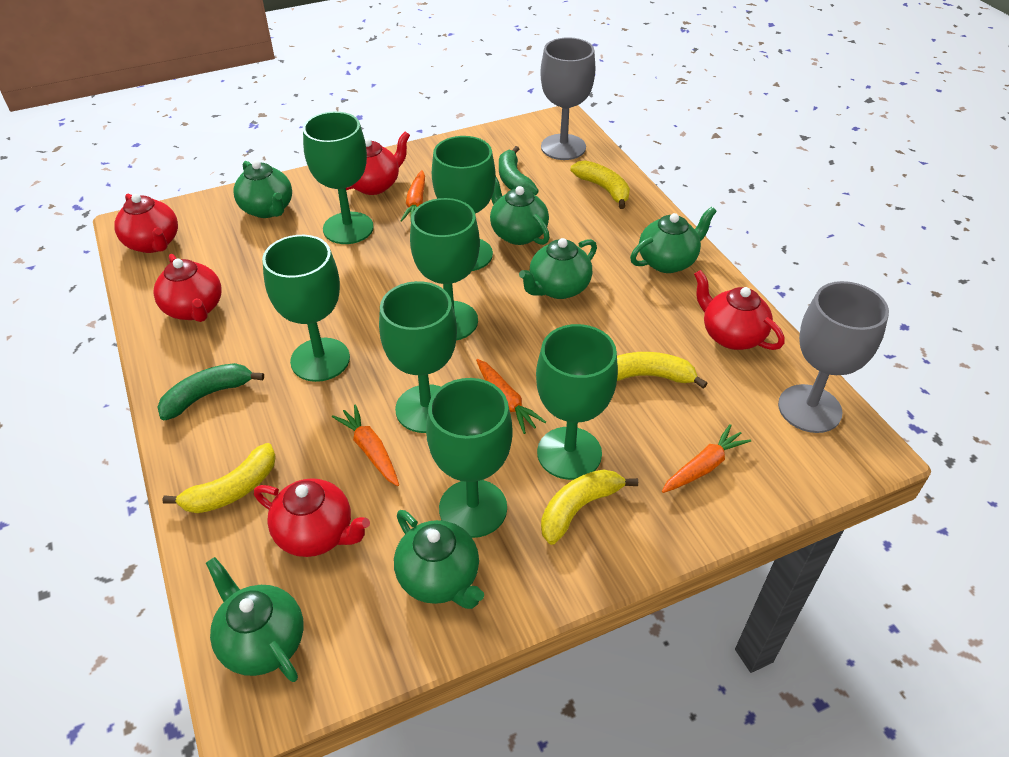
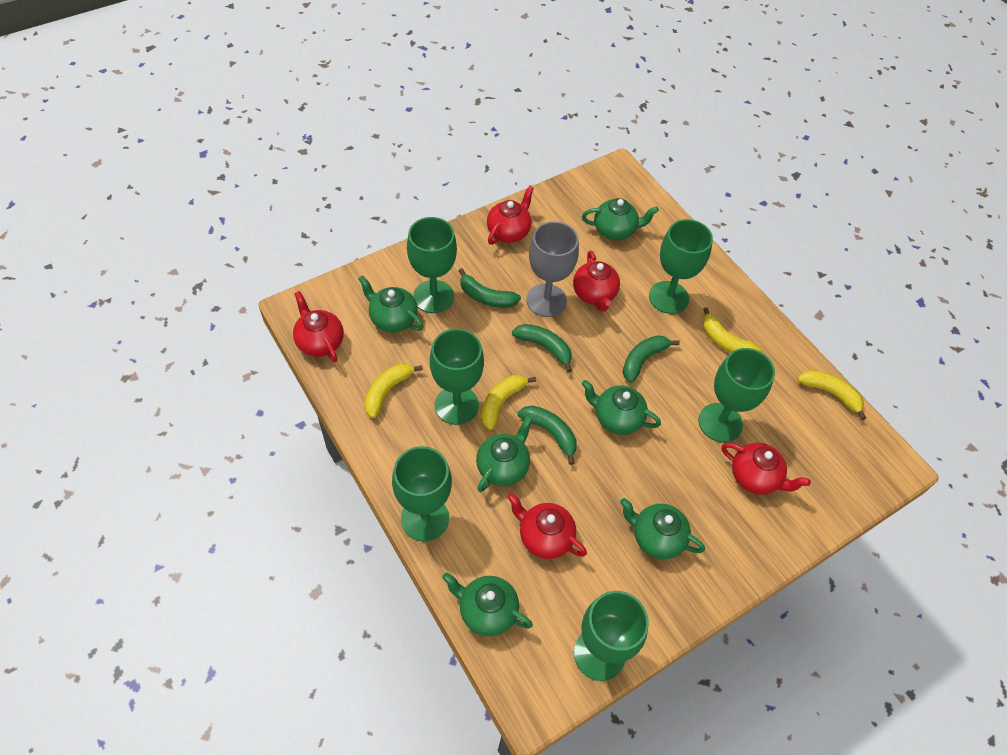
green banana: 2 -> 4
green goblet: 7 -> 6
grey goblet: 2 -> 1
orange carrot: 4 -> 0

